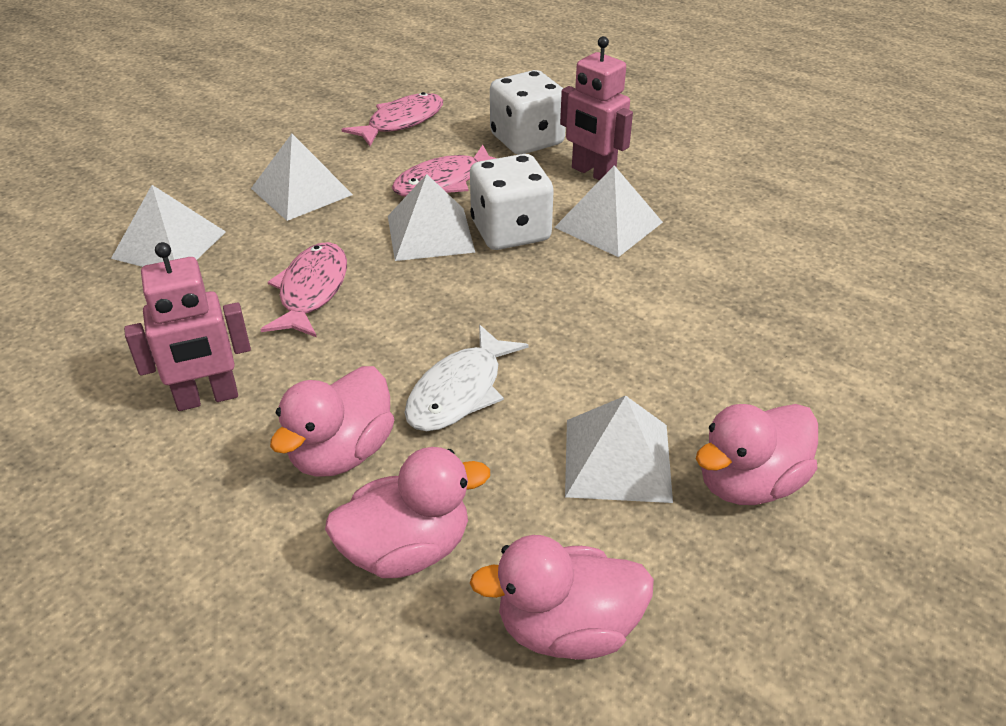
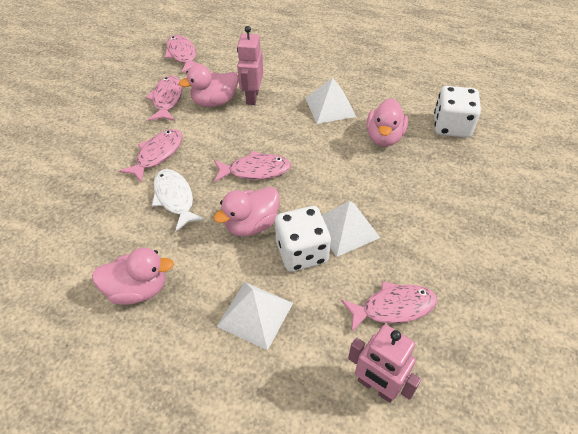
pink fish: 3 -> 5
white pyramid: 5 -> 3

